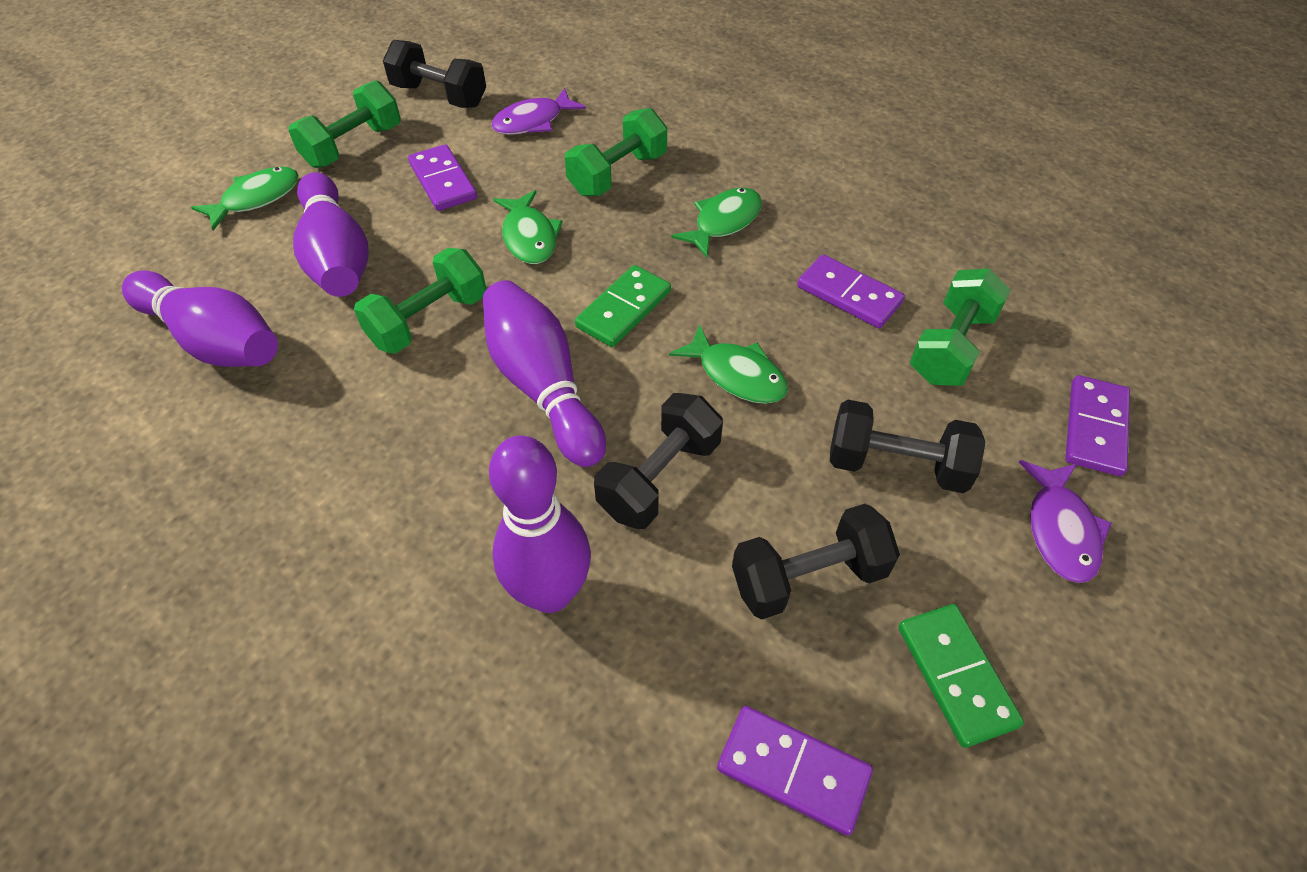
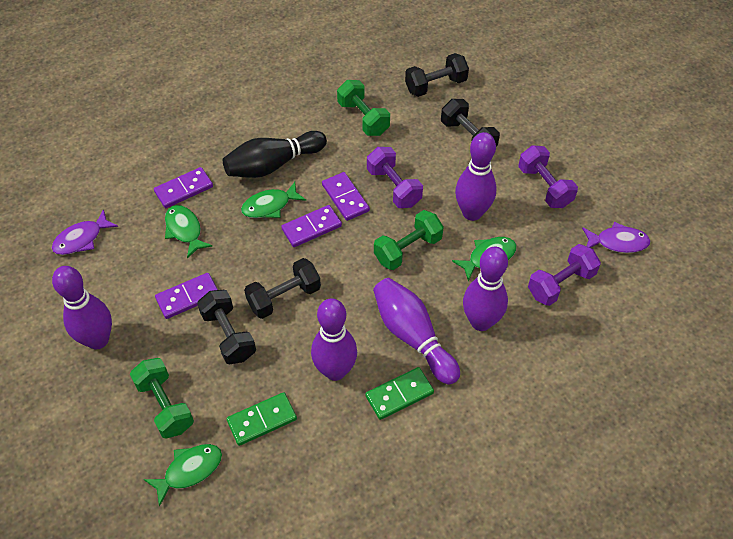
black bowling pin: 0 -> 1
green dumbbell: 4 -> 3
purple bowling pin: 4 -> 5
purple dumbbell: 0 -> 3

